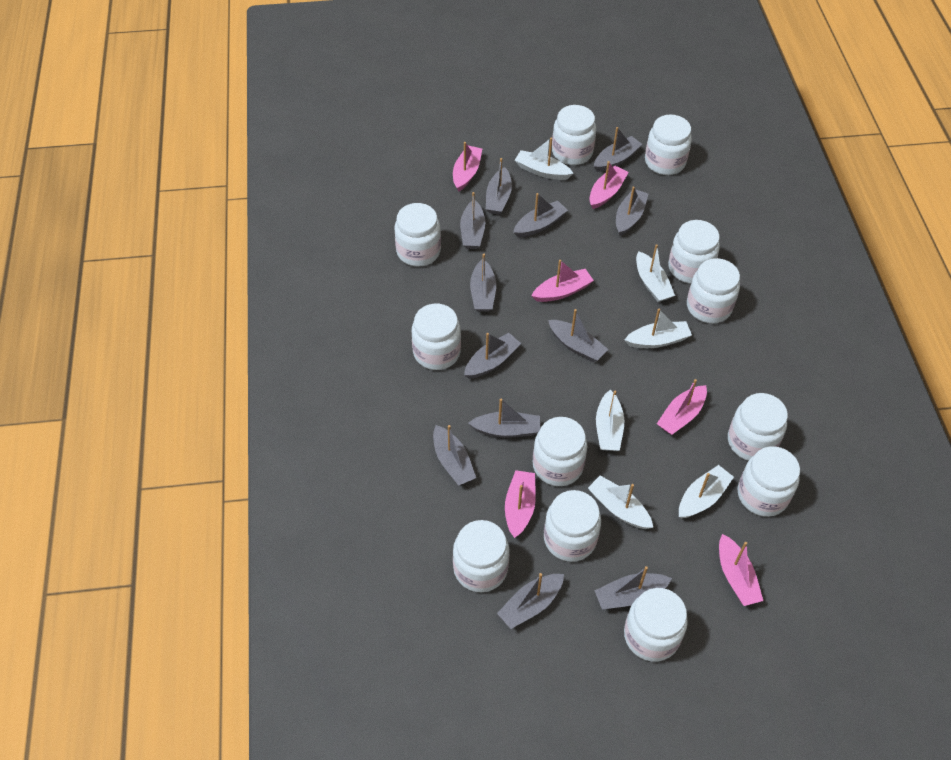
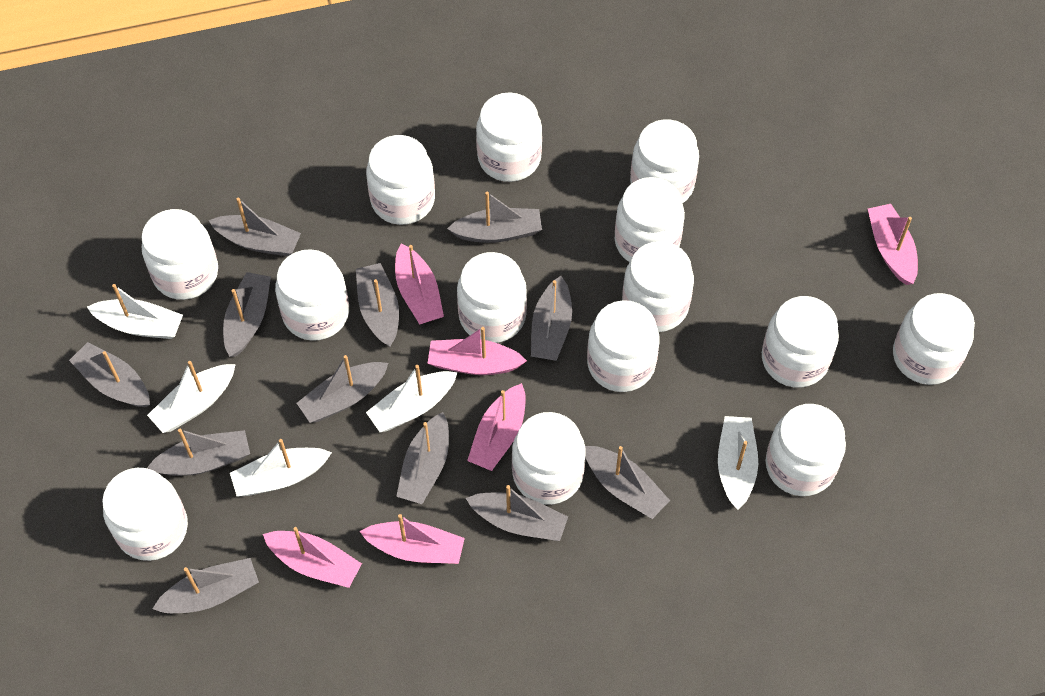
white boat: 6 -> 5
white jar: 12 -> 14

